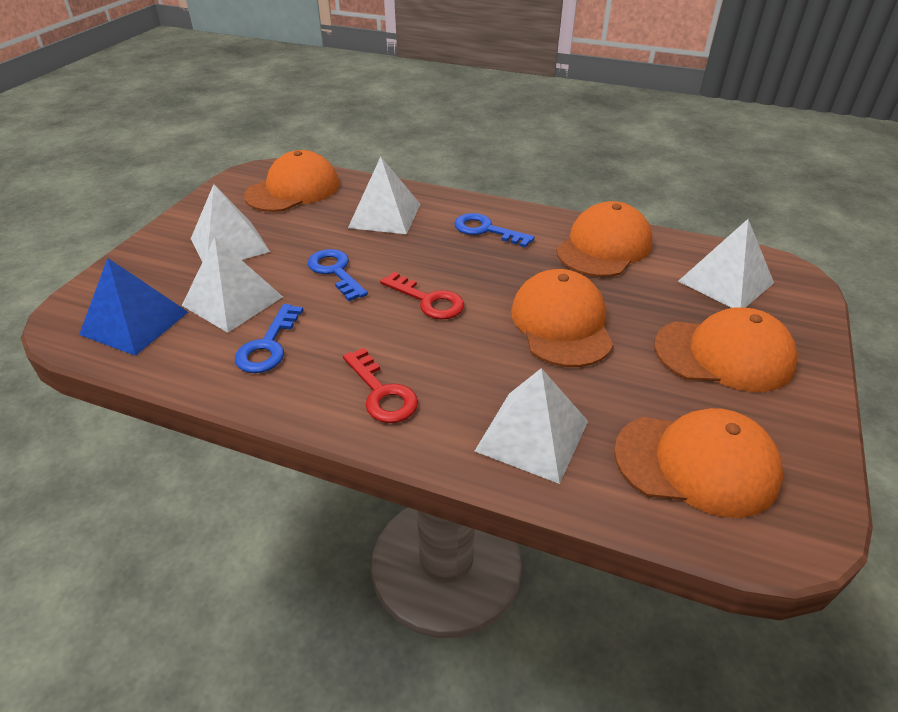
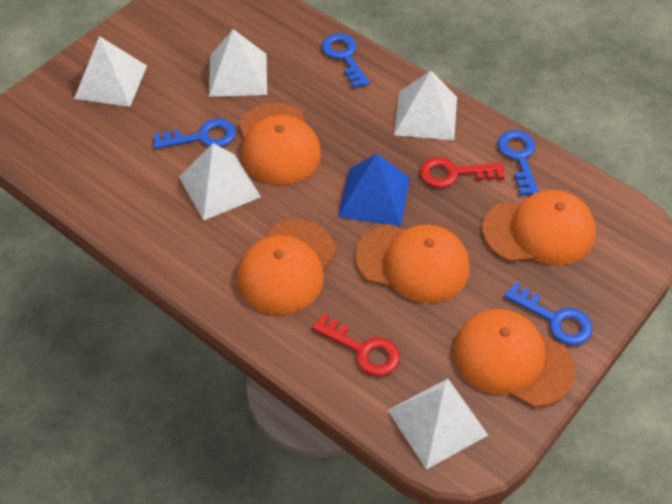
blue key: 3 -> 4

